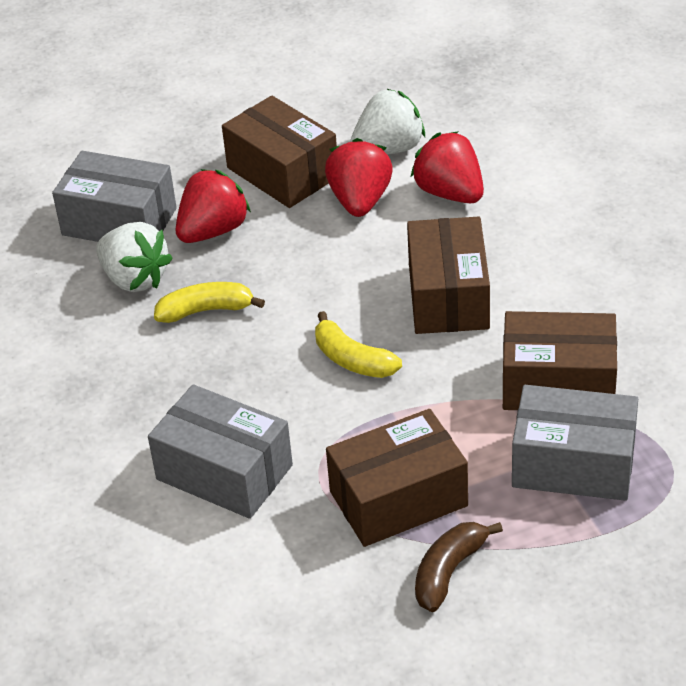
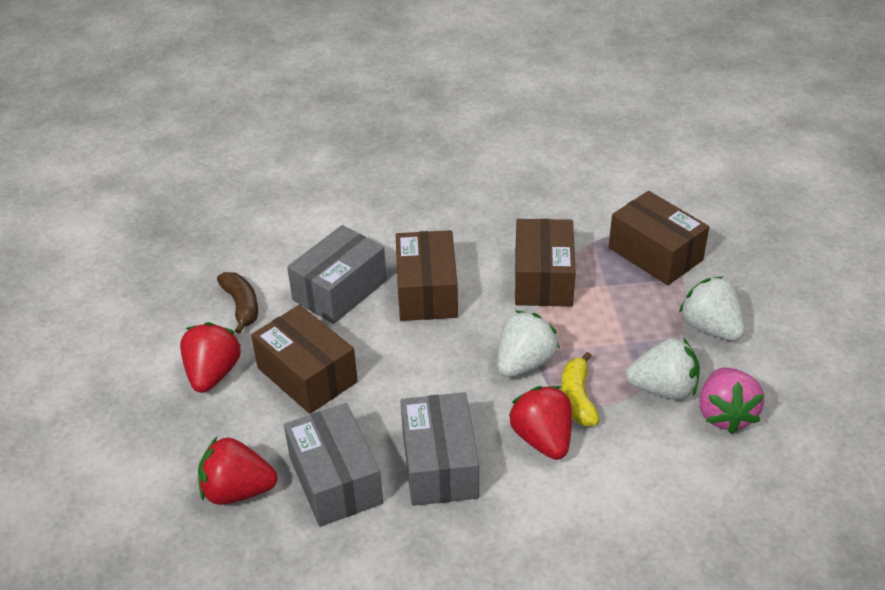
pink strawberry: 0 -> 1
white strawberry: 2 -> 3
yellow banana: 2 -> 1

